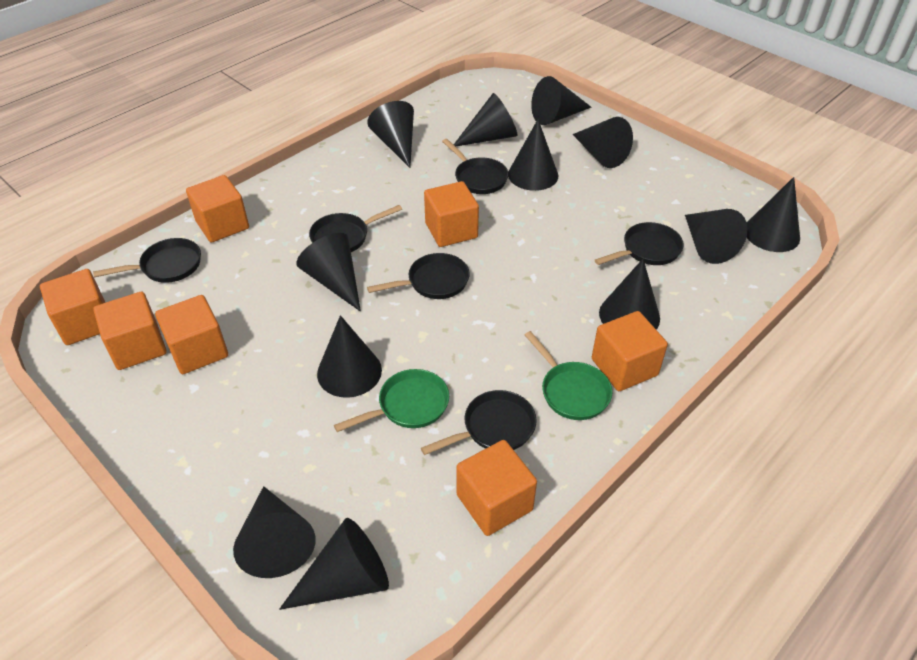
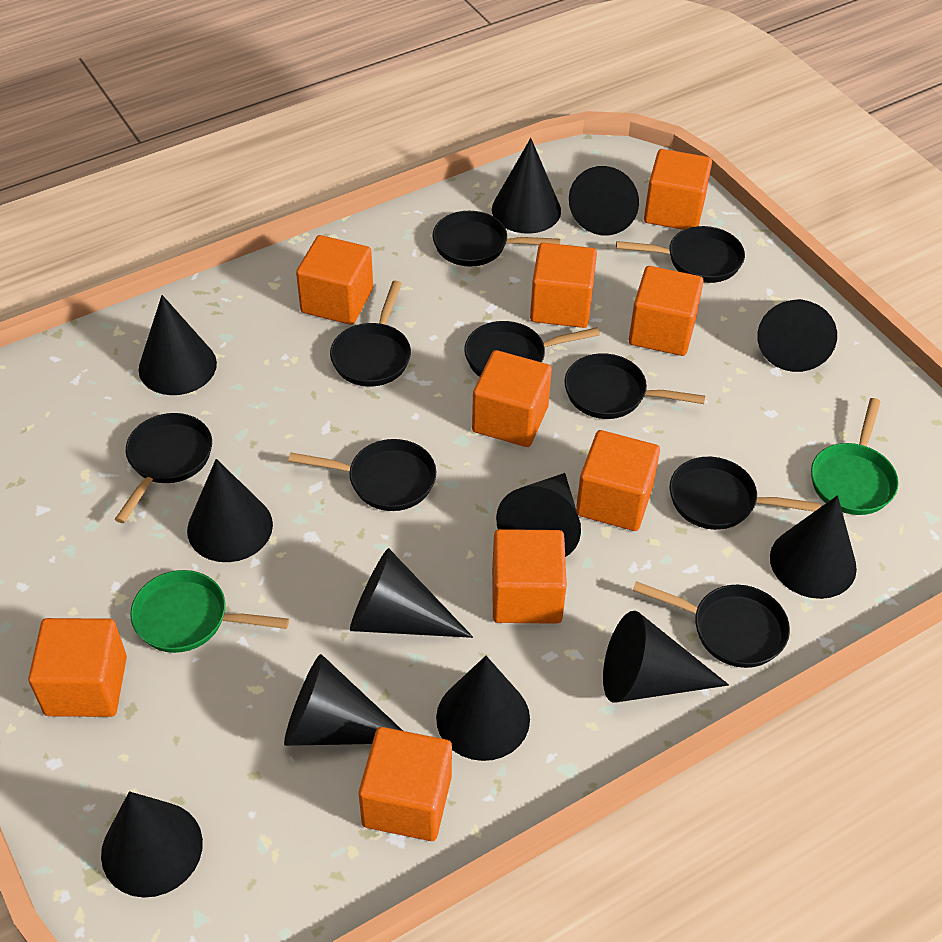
black pan: 6 -> 9
orange cube: 7 -> 9

